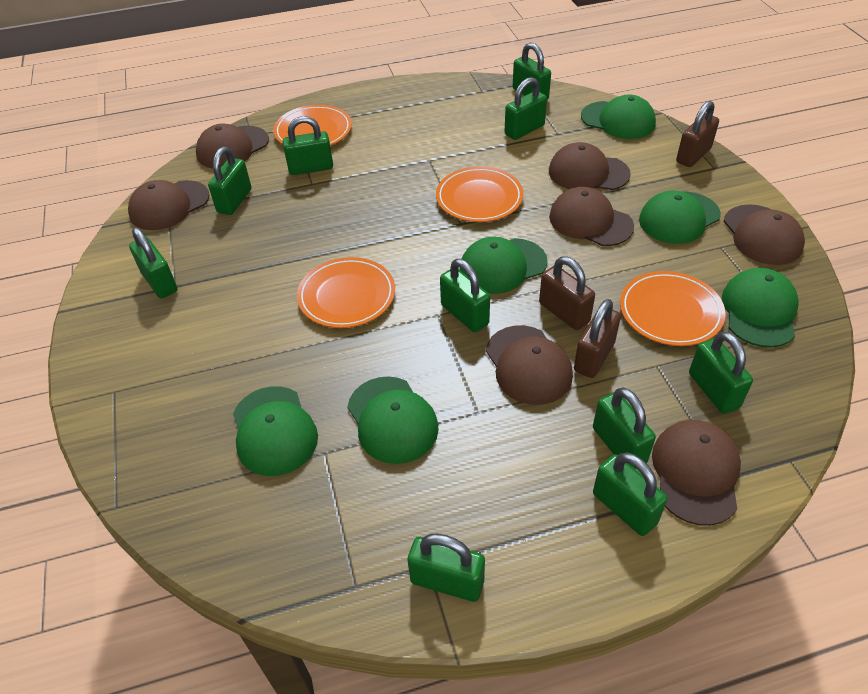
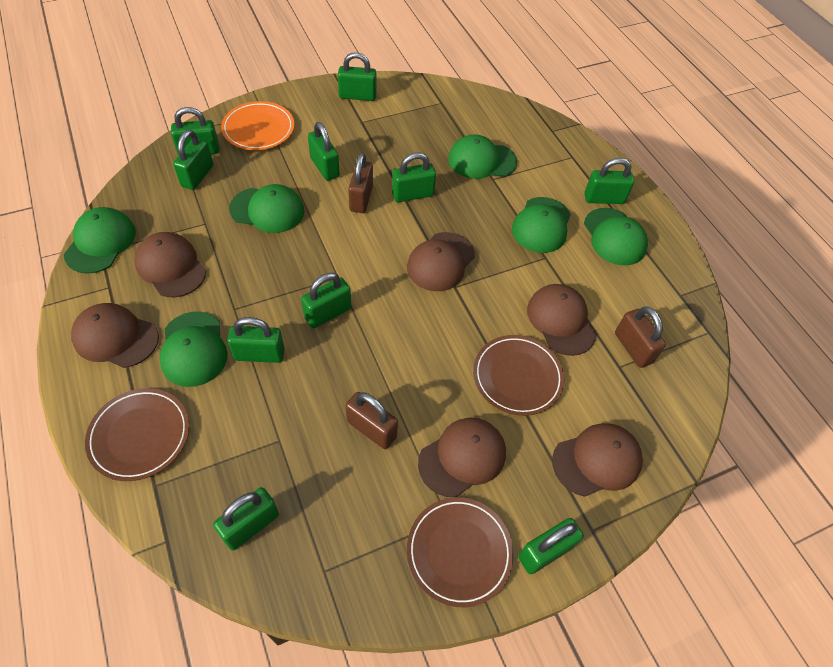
brown cap: 7 -> 6
brown plate: 0 -> 3
orange plate: 4 -> 1

